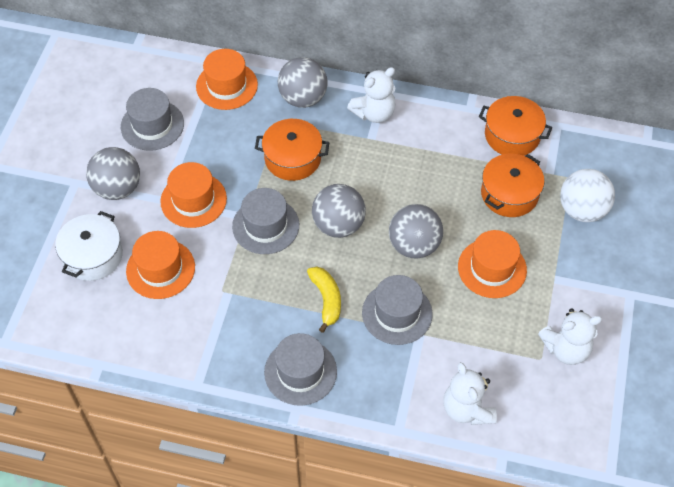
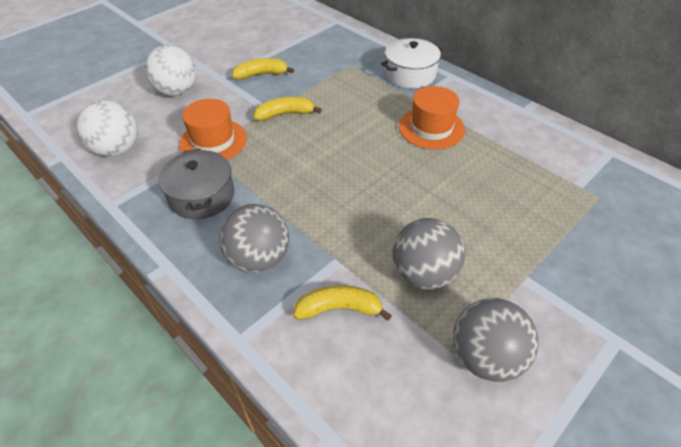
grey ball: 4 -> 3
grey hat: 4 -> 0
grey pot: 0 -> 1
orange hat: 4 -> 2
orange pot: 3 -> 0
white ball: 1 -> 2
white teddy bear: 3 -> 0
yellow banana: 1 -> 3

